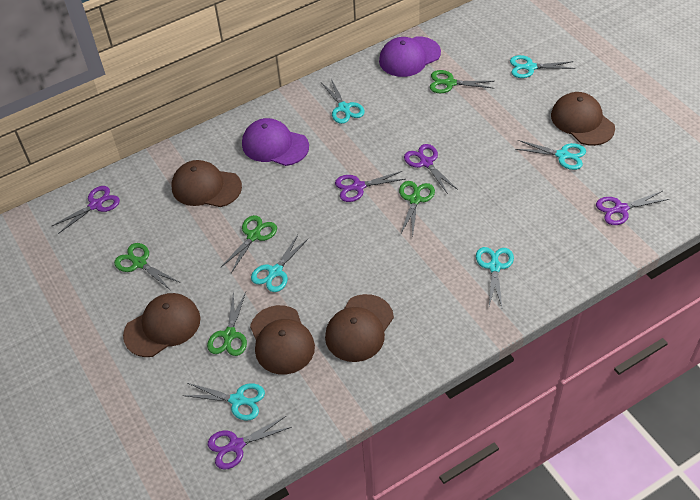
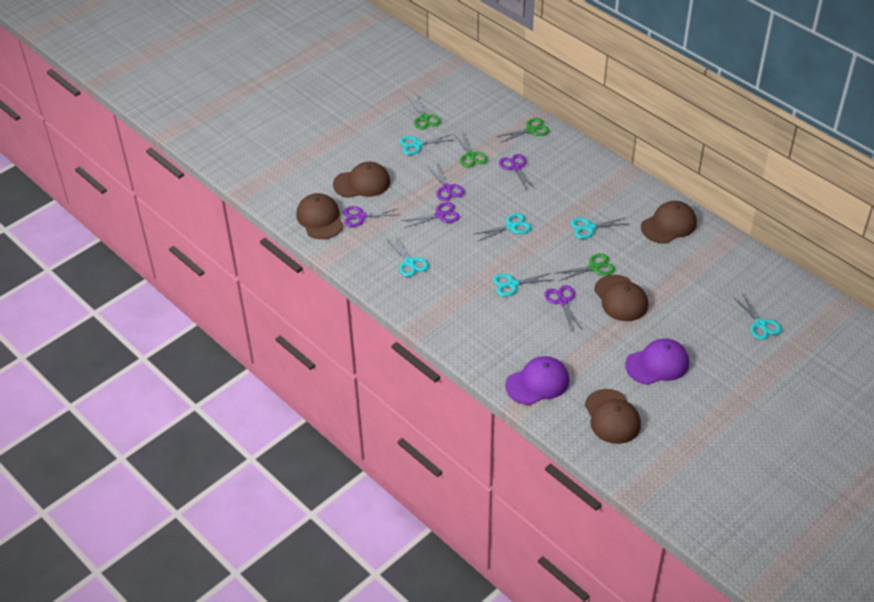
green scissors: 5 -> 4

